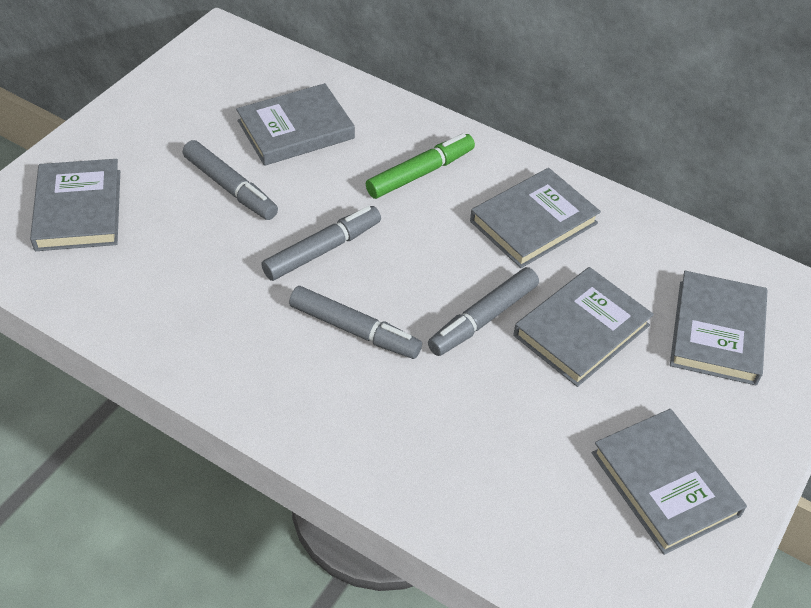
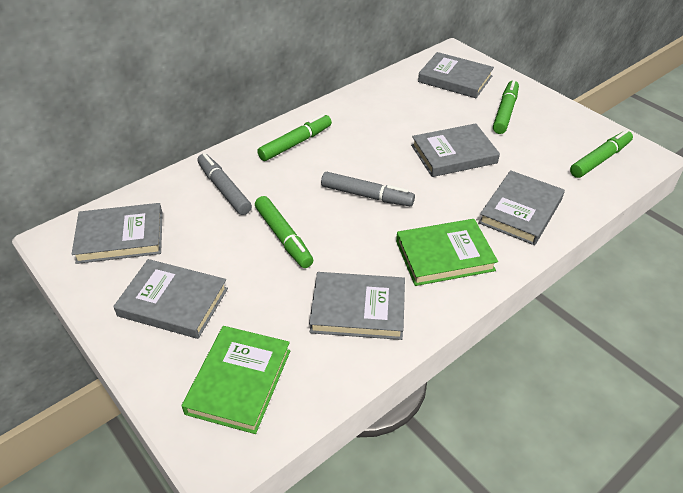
green book: 0 -> 2
green marker: 1 -> 4
grey marker: 4 -> 2

